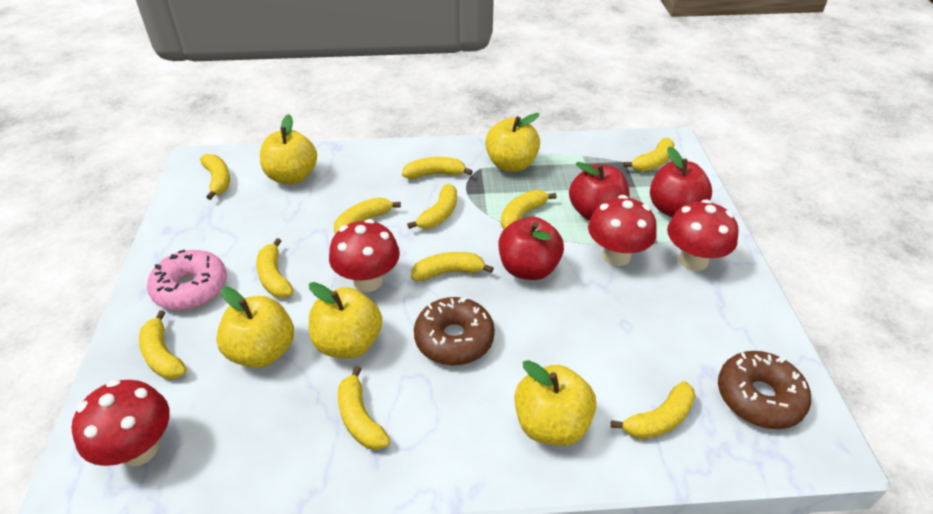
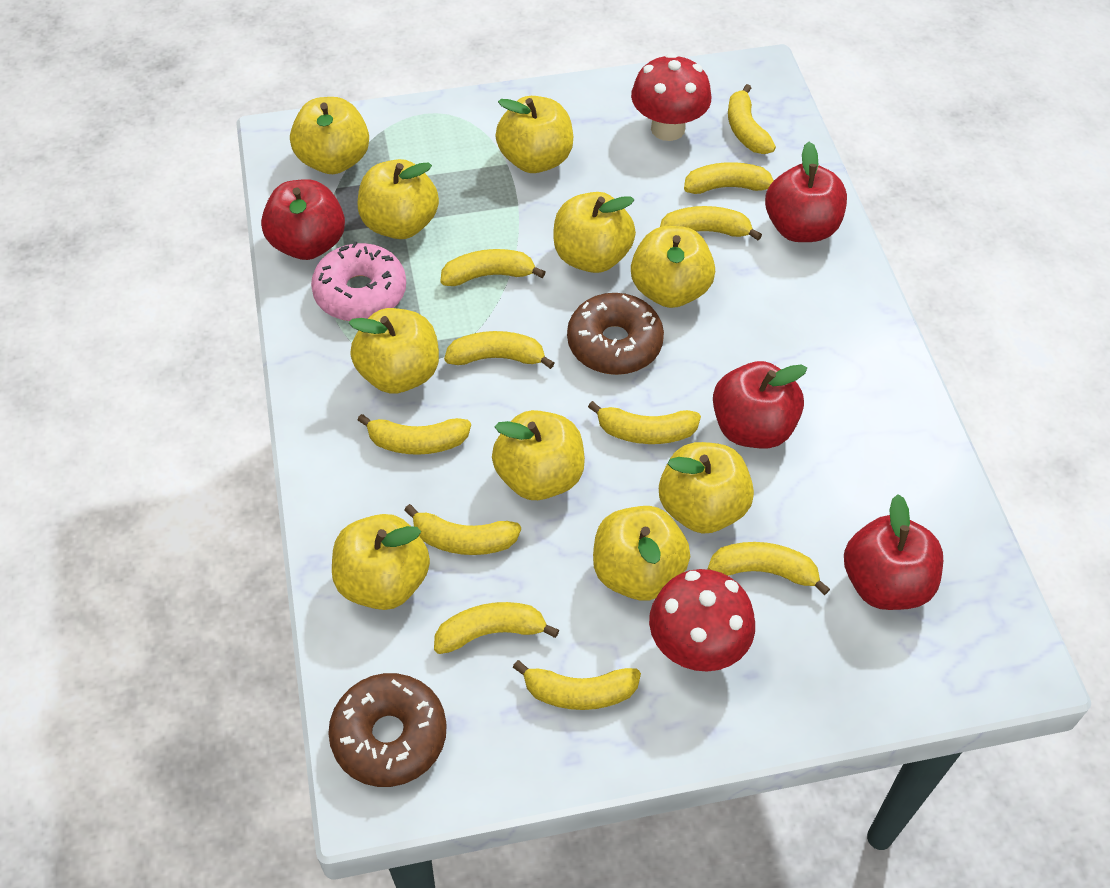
red apple: 3 -> 4
red mushroom: 4 -> 2
yellow apple: 5 -> 10

